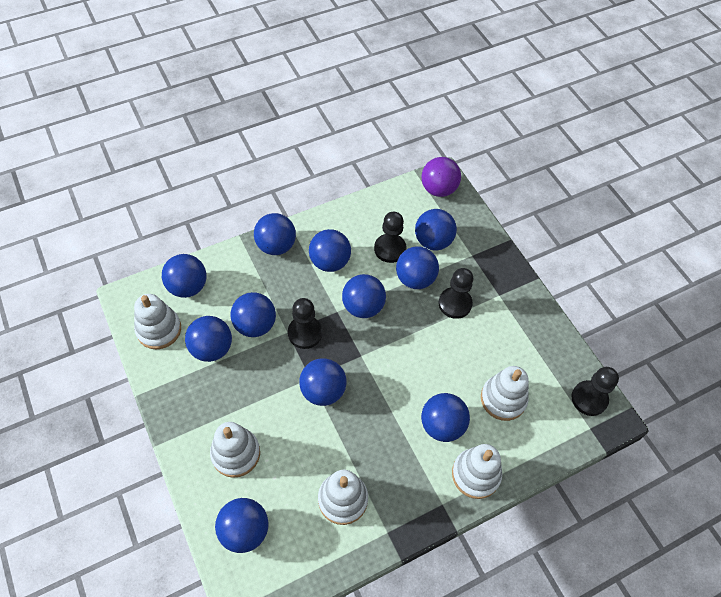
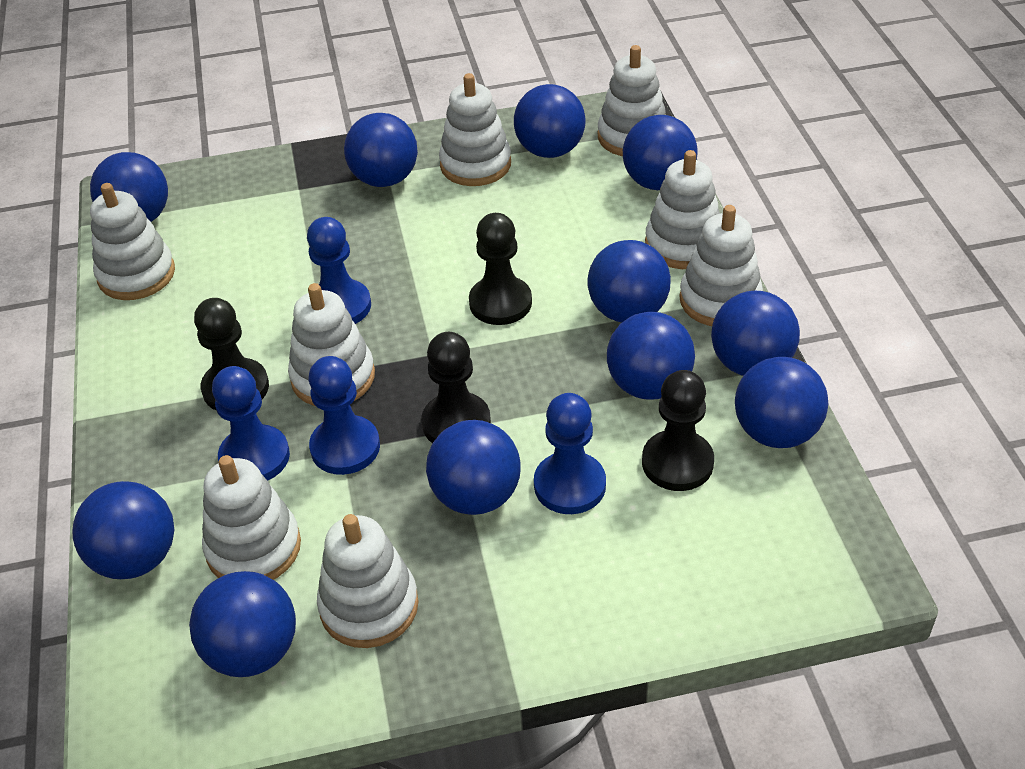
blue pawn: 0 -> 4
purple ball: 1 -> 0
white stacking toy: 5 -> 8

